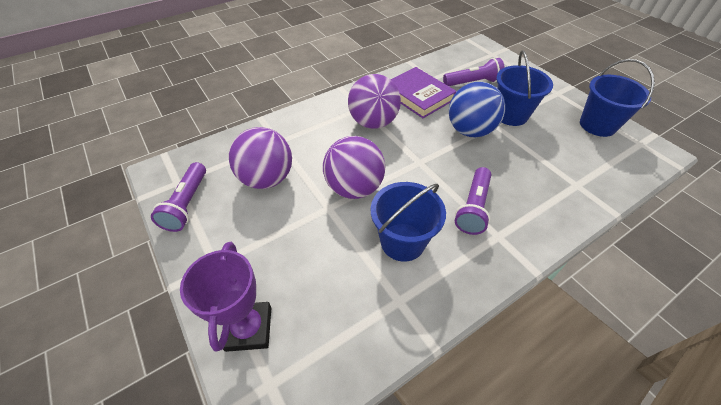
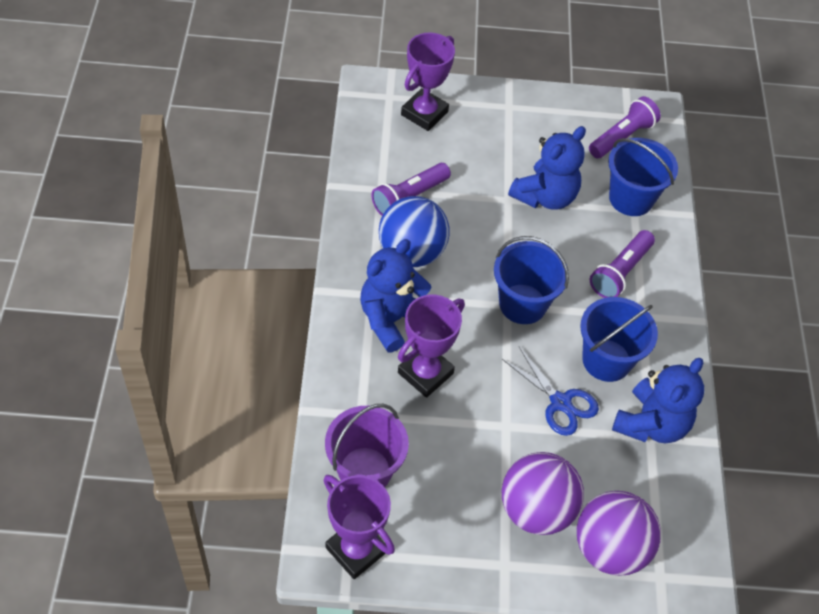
blue scissors: 0 -> 1
blue teddy bear: 0 -> 3
purple ball: 3 -> 2
purple book: 1 -> 0
purple bucket: 0 -> 1
purple trophy: 1 -> 3

